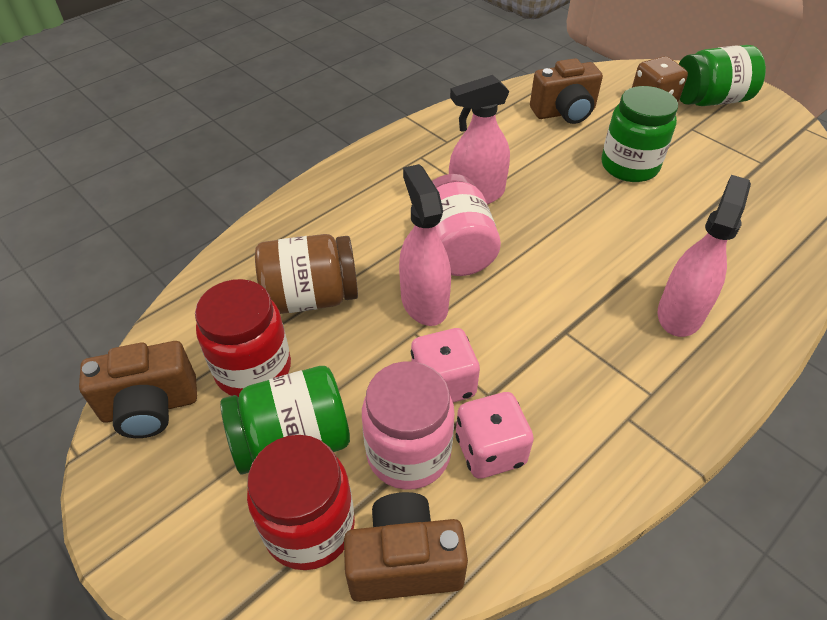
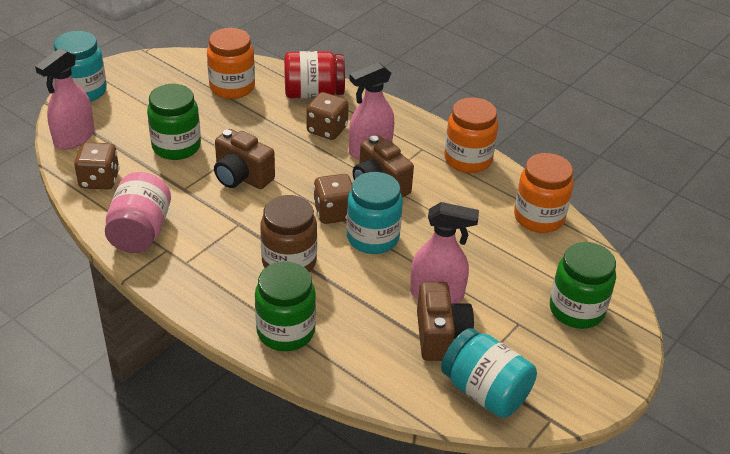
brown dice: 1 -> 3
orange jar: 0 -> 3
pink dice: 2 -> 0
pink jar: 2 -> 1
red jar: 2 -> 1
turquoise jar: 0 -> 3

